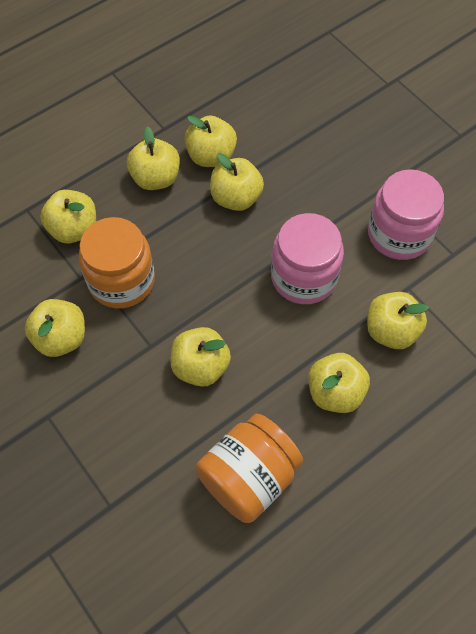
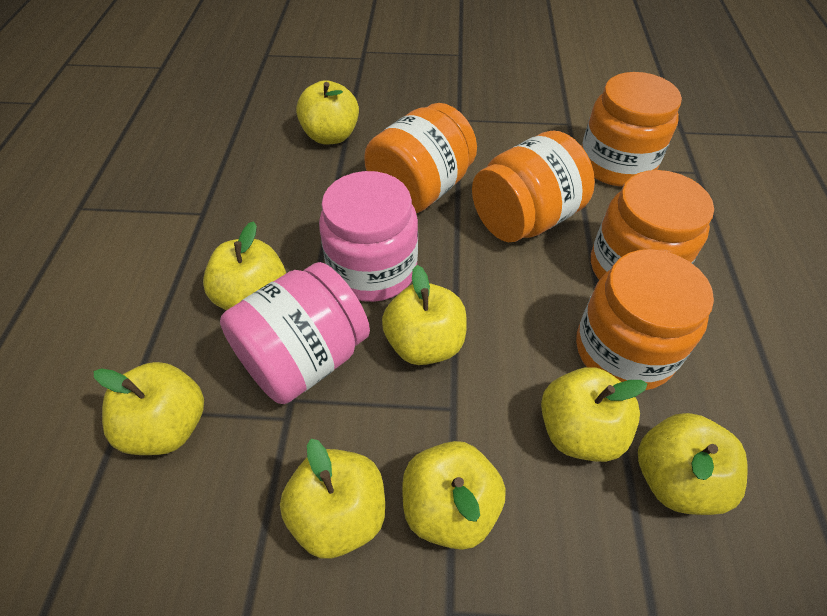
orange jar: 2 -> 5

